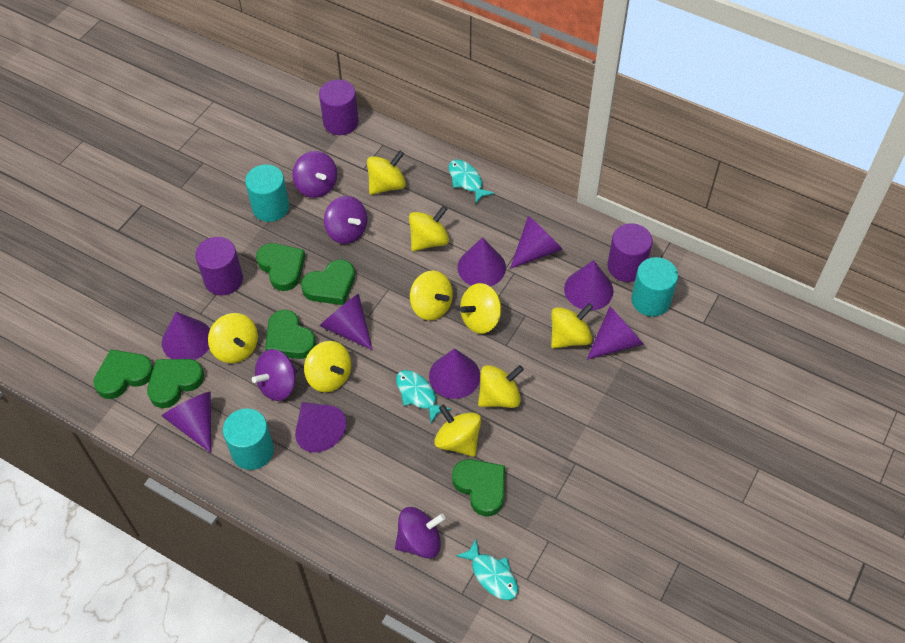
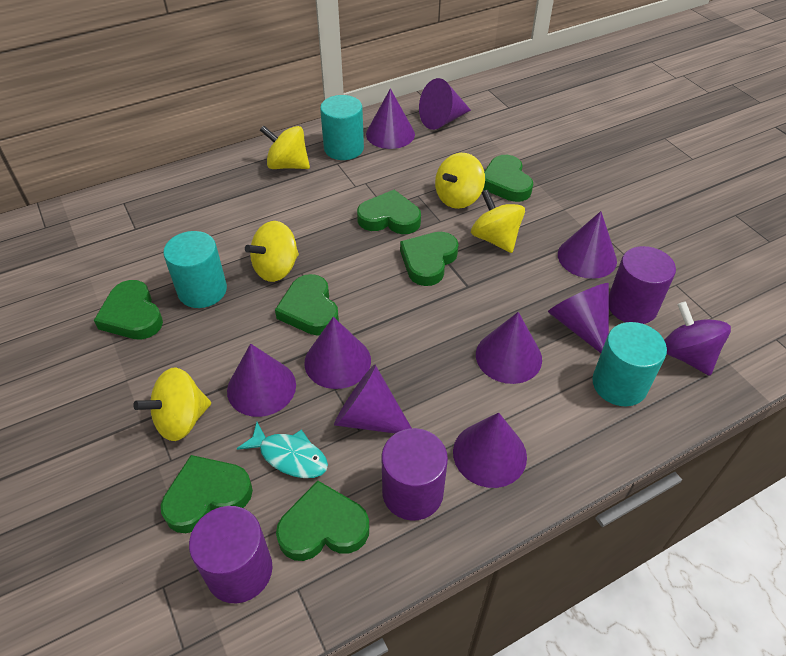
green heart: 6 -> 7
purple spinning top: 4 -> 1
turquoise fish: 3 -> 1
yellow spinning top: 9 -> 5

